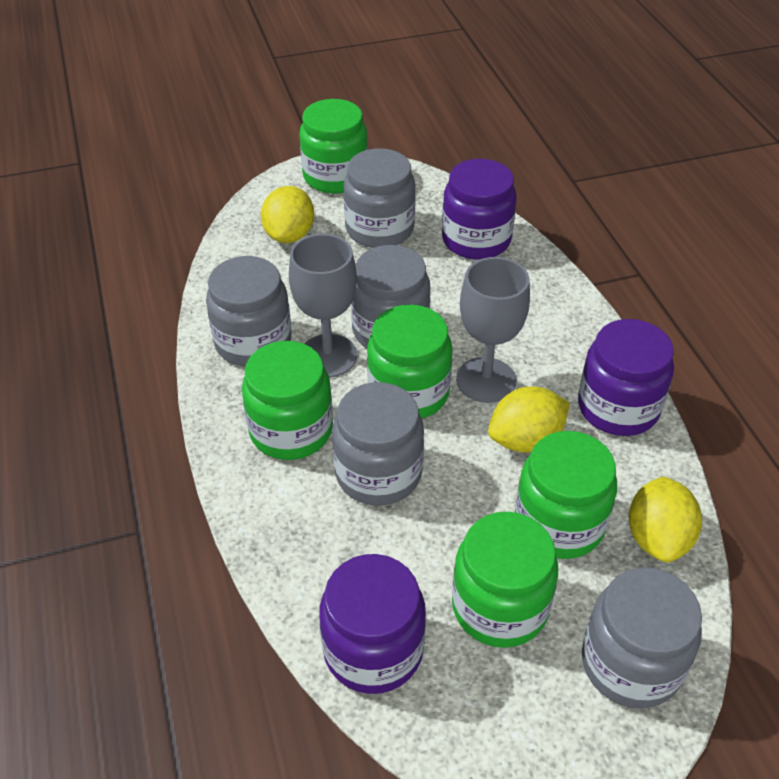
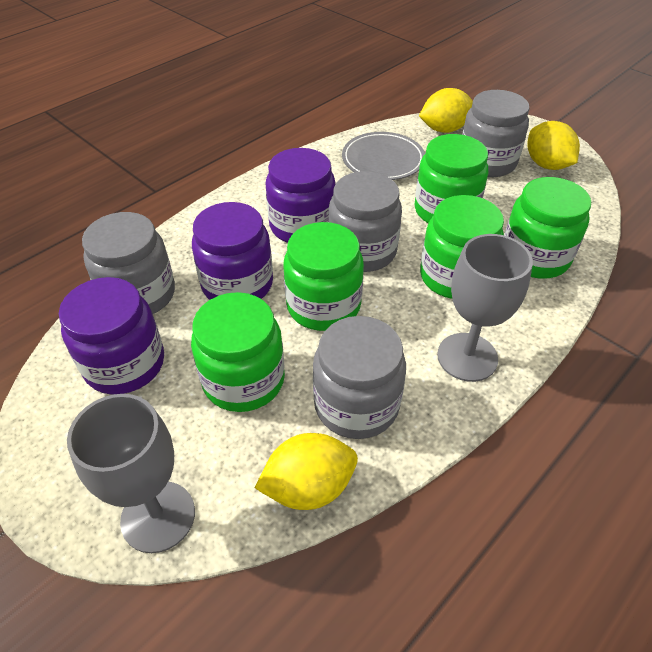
grey jar: 5 -> 4
grey plate: 0 -> 1

